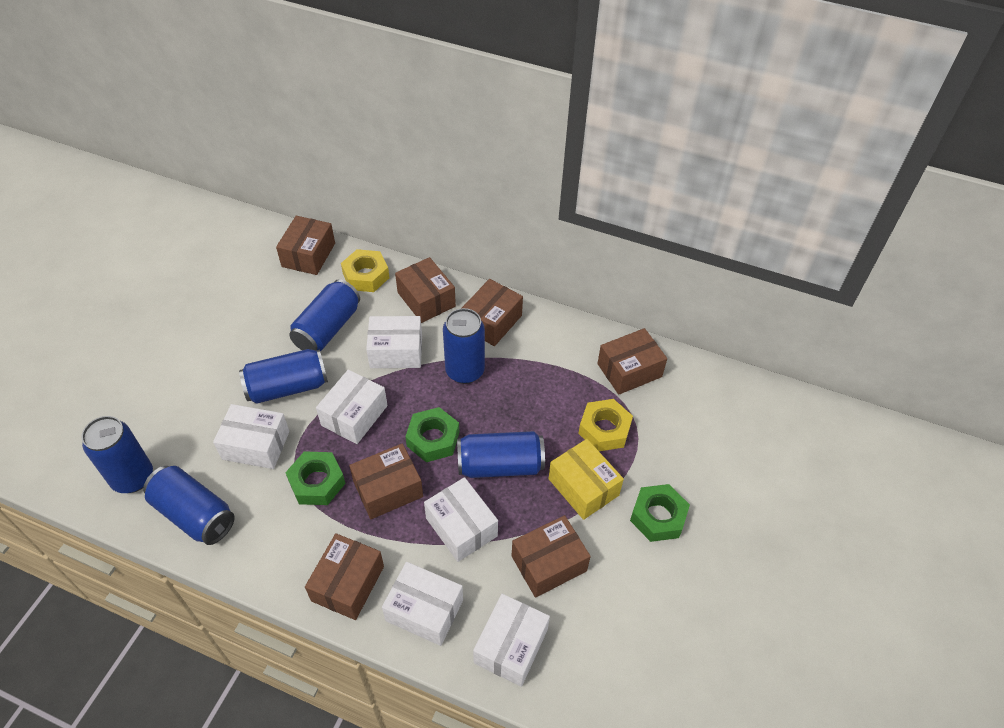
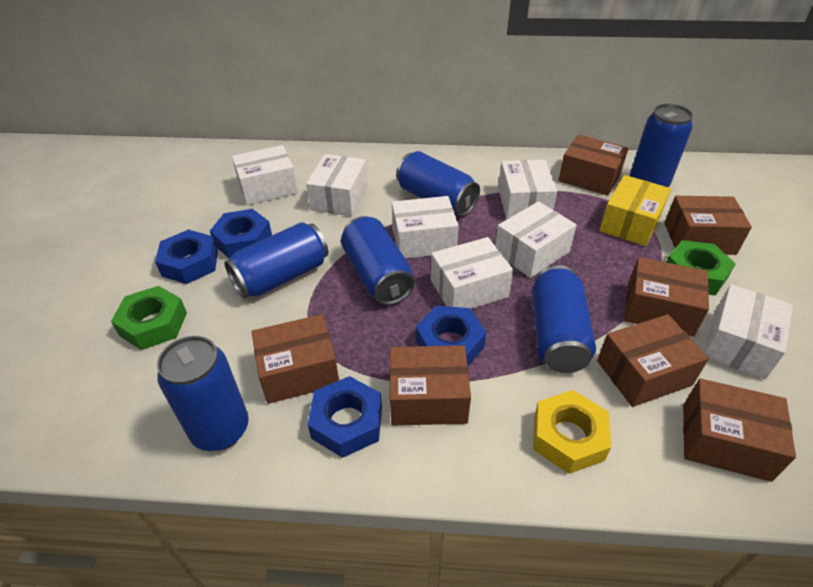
blue nut: 0 -> 4
green nut: 3 -> 2
white box: 6 -> 7
yellow nut: 2 -> 1

